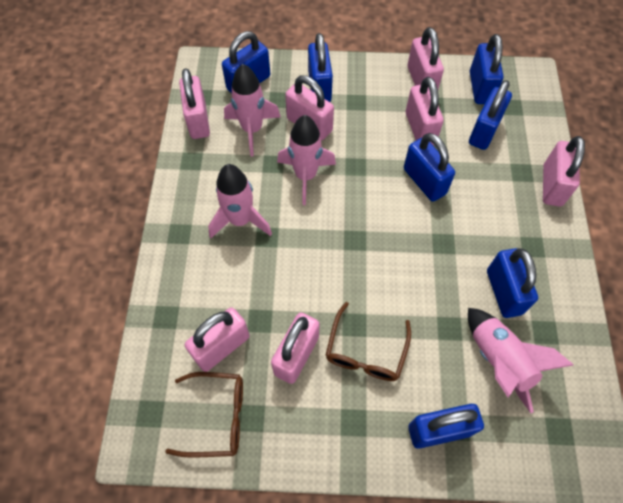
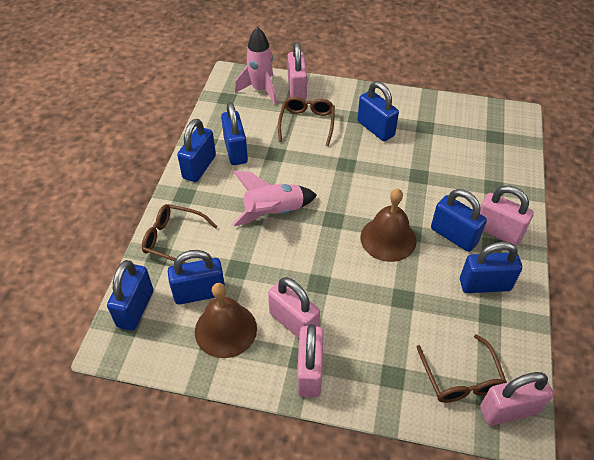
brown bell: 0 -> 2
brown glasses: 2 -> 3
pink padlock: 7 -> 5
pink rocket: 4 -> 2

